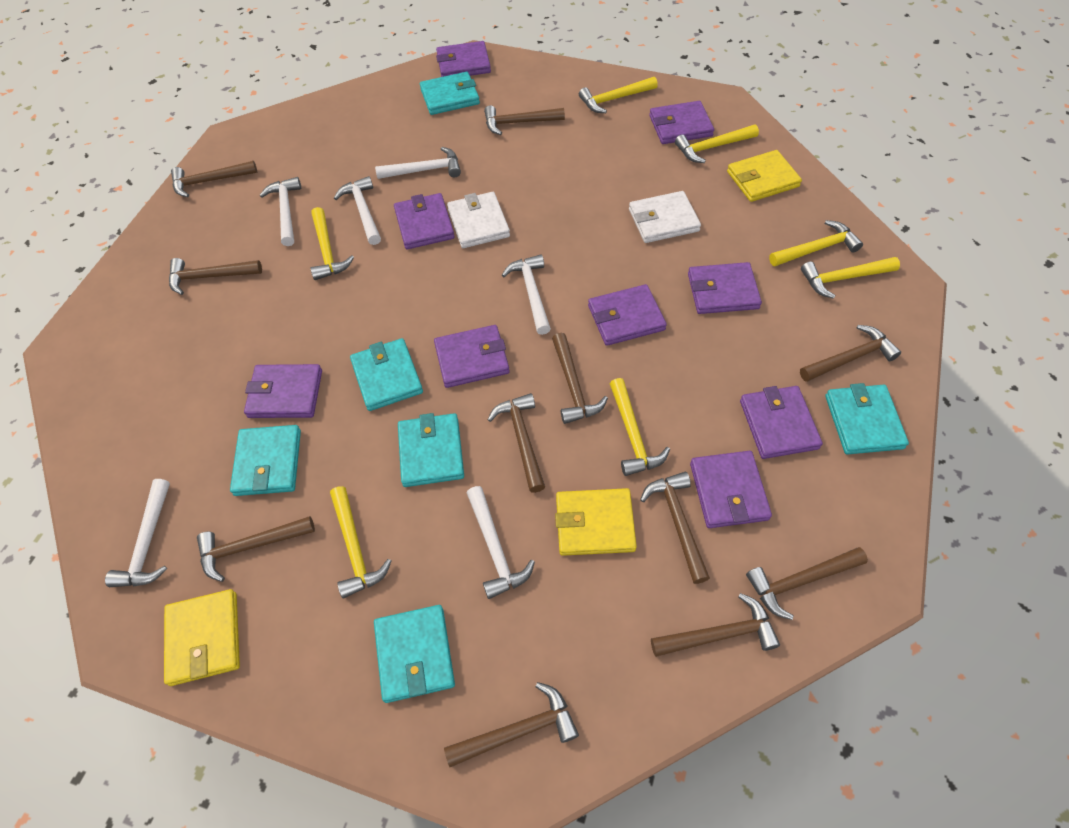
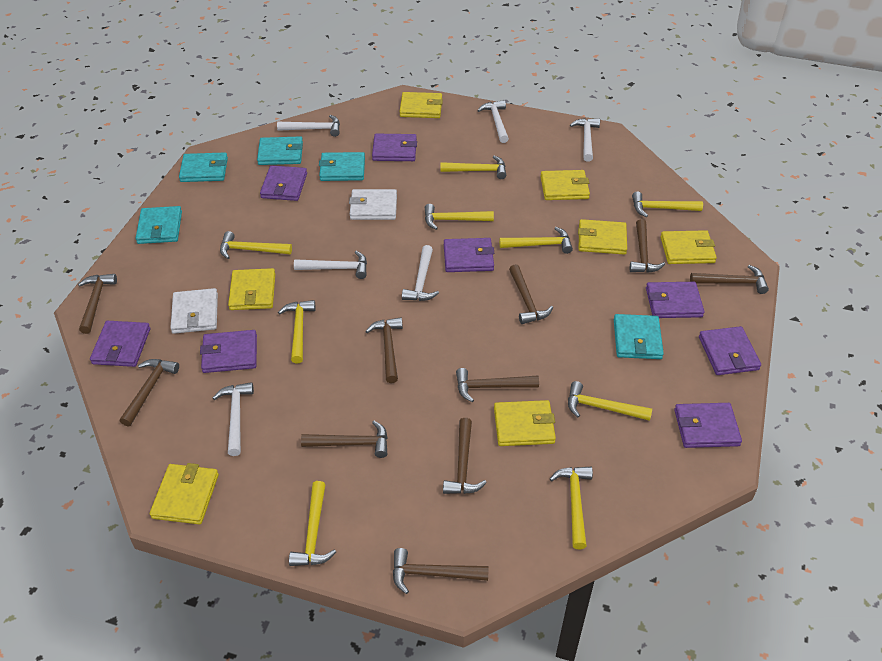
brown hammer: 11 -> 10
purple wallet: 9 -> 8
turquoise wallet: 6 -> 5
yellow hammer: 7 -> 9
yellow wallet: 3 -> 7

